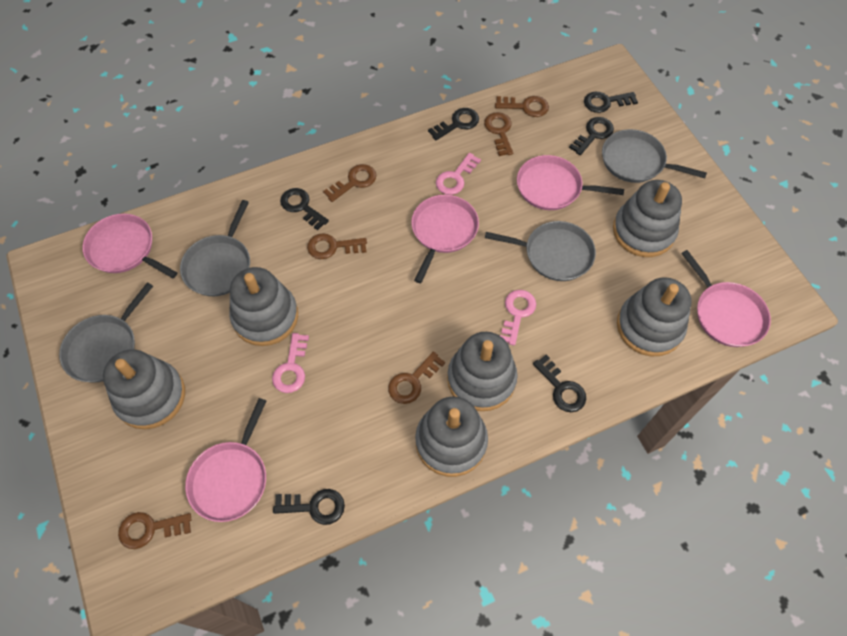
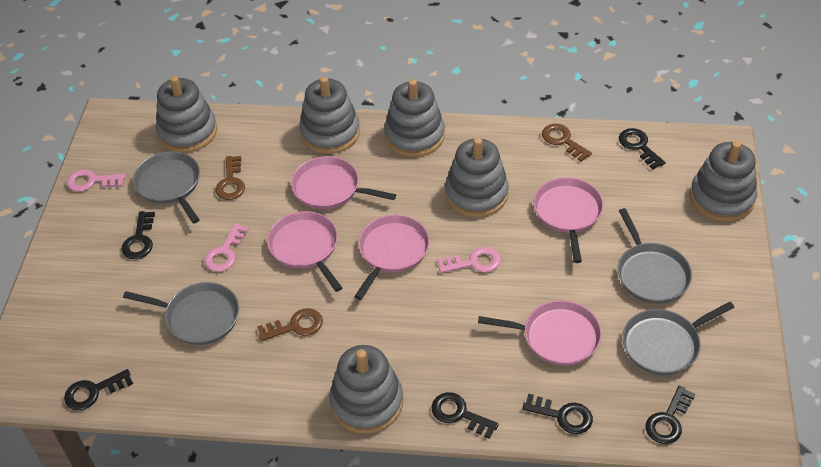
brown key: 6 -> 3

